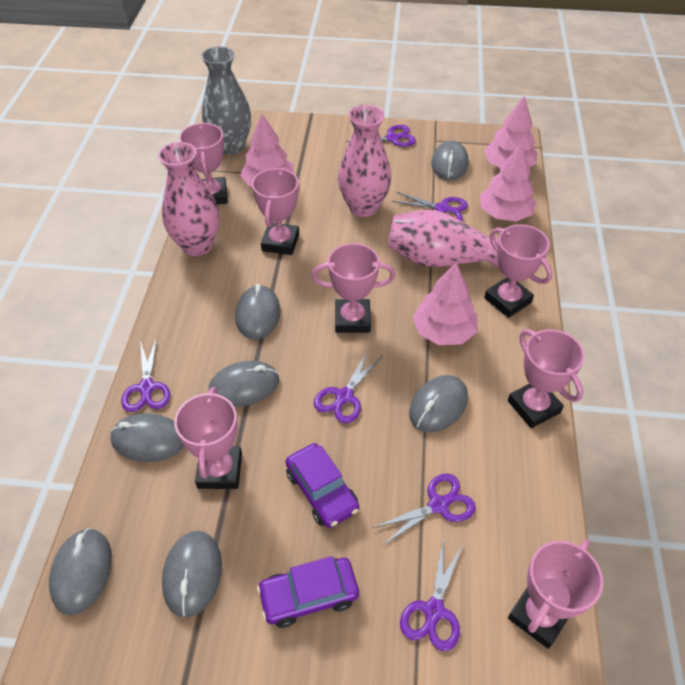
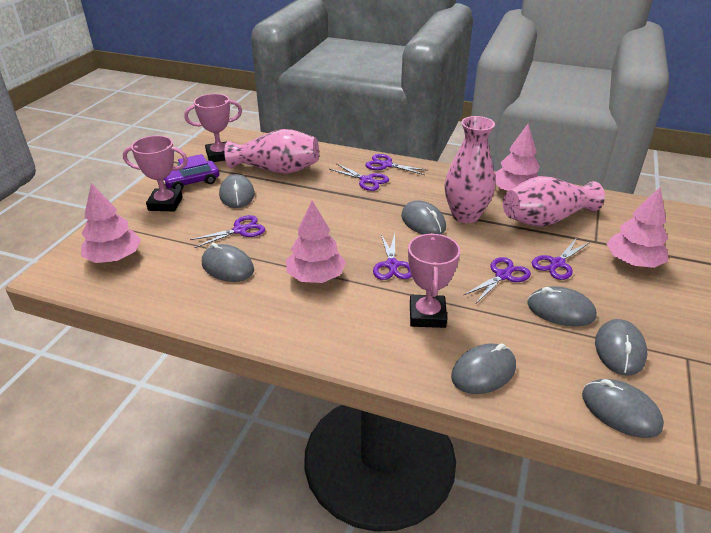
grey vase: 1 -> 0
pink trophy: 7 -> 3
purple car: 2 -> 1

